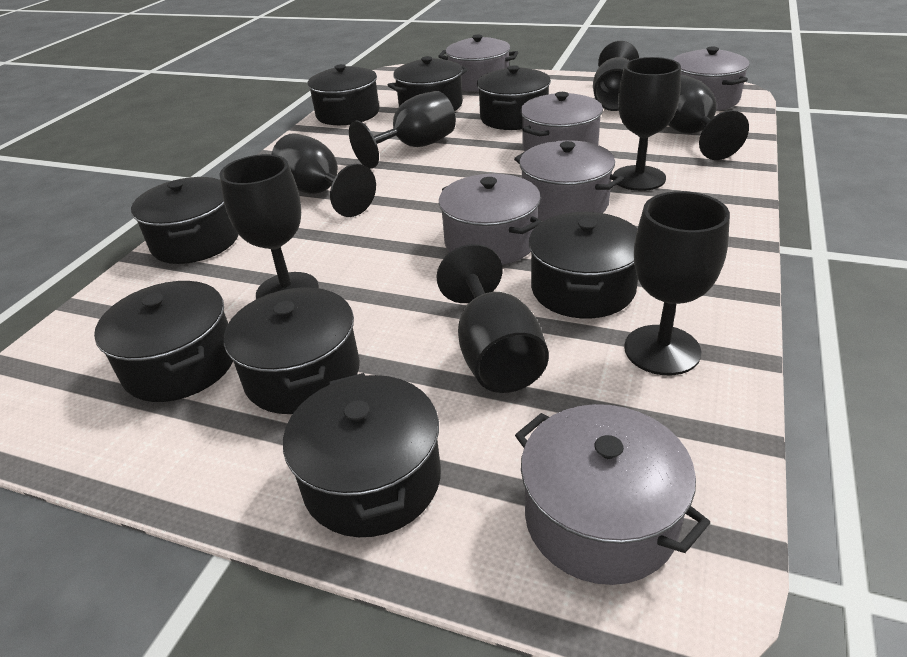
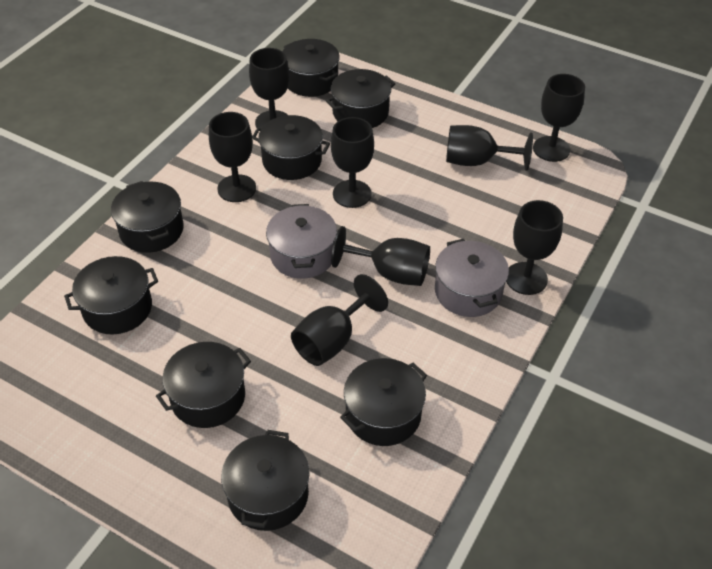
grey pot: 6 -> 2

